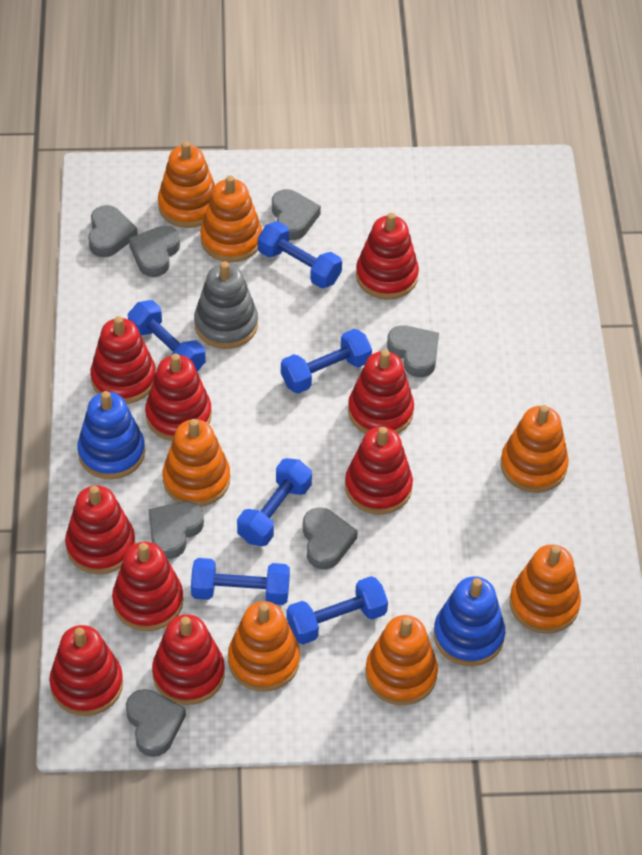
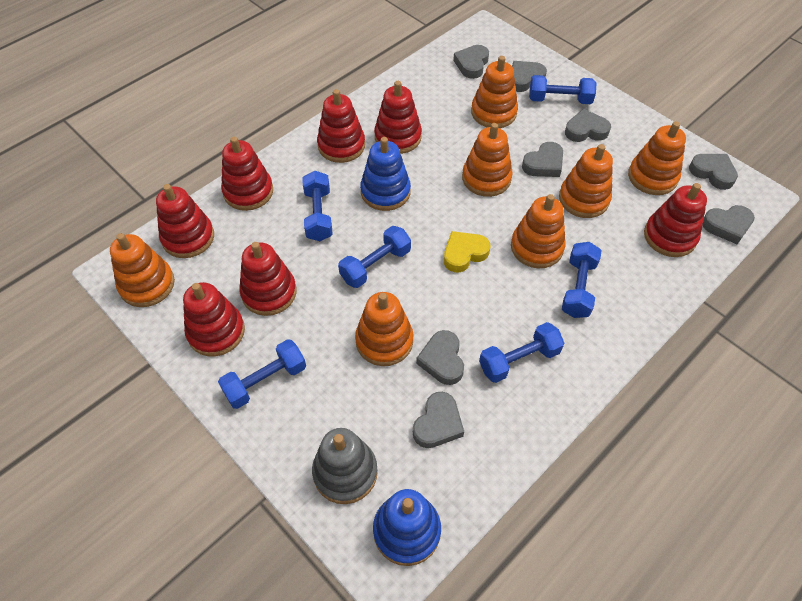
grey heart: 7 -> 8
red stacking toy: 9 -> 7
yellow heart: 0 -> 1

